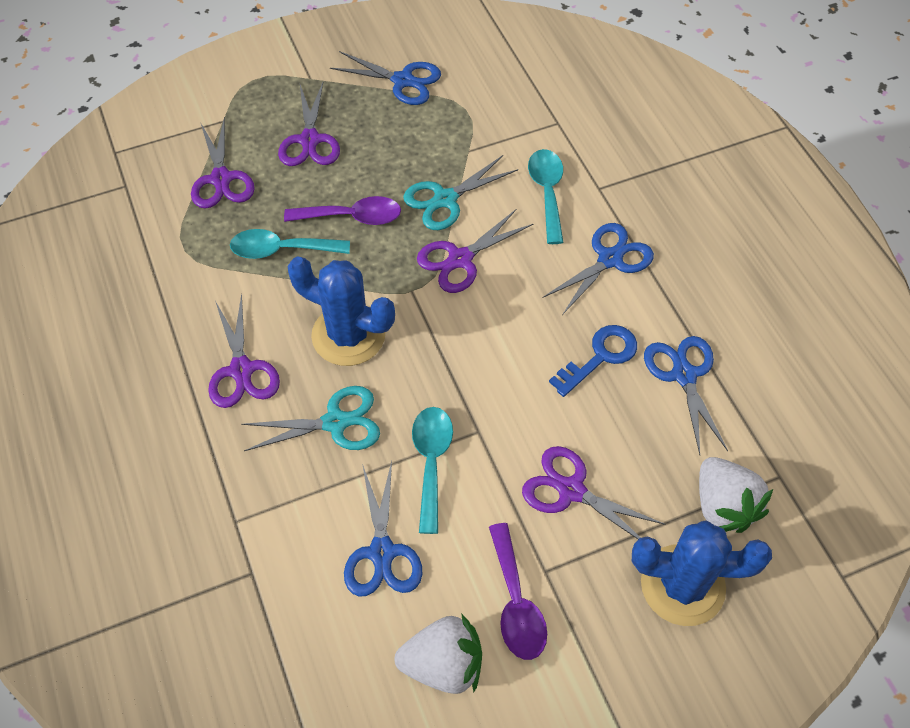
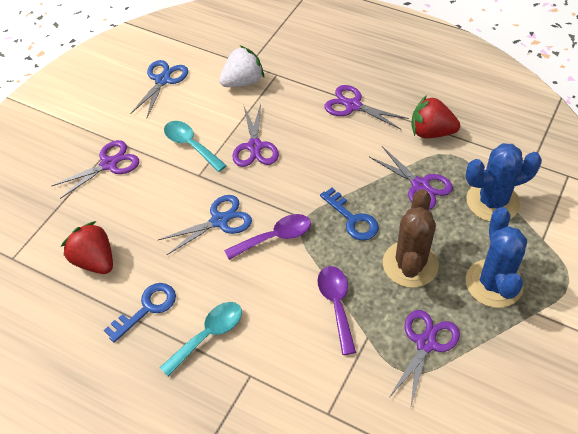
blue key: 1 -> 2
blue scissors: 4 -> 2
brown cactus: 0 -> 1
red strawberry: 0 -> 2
turquoise scissors: 2 -> 0
turquoise spoon: 3 -> 2
white strawberry: 2 -> 1

